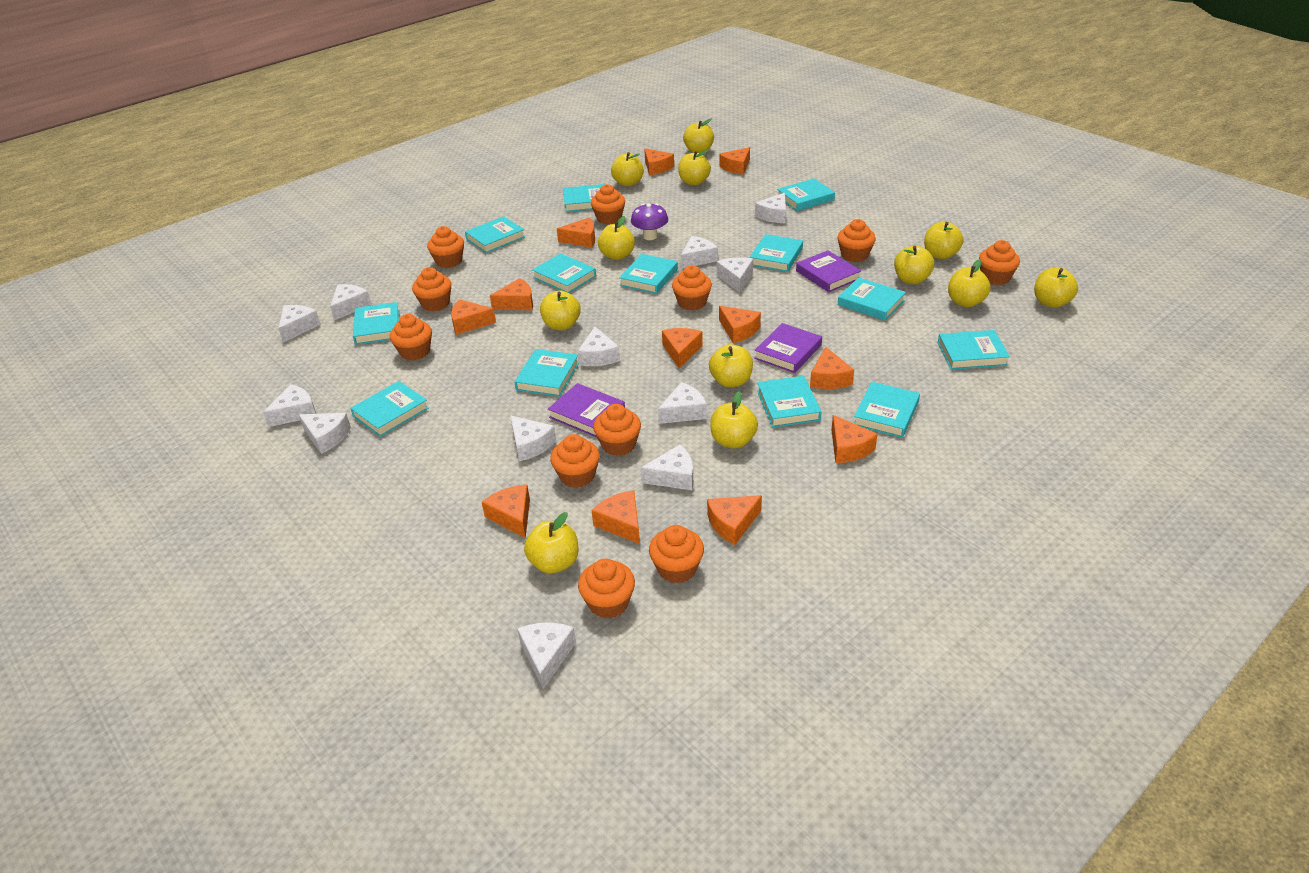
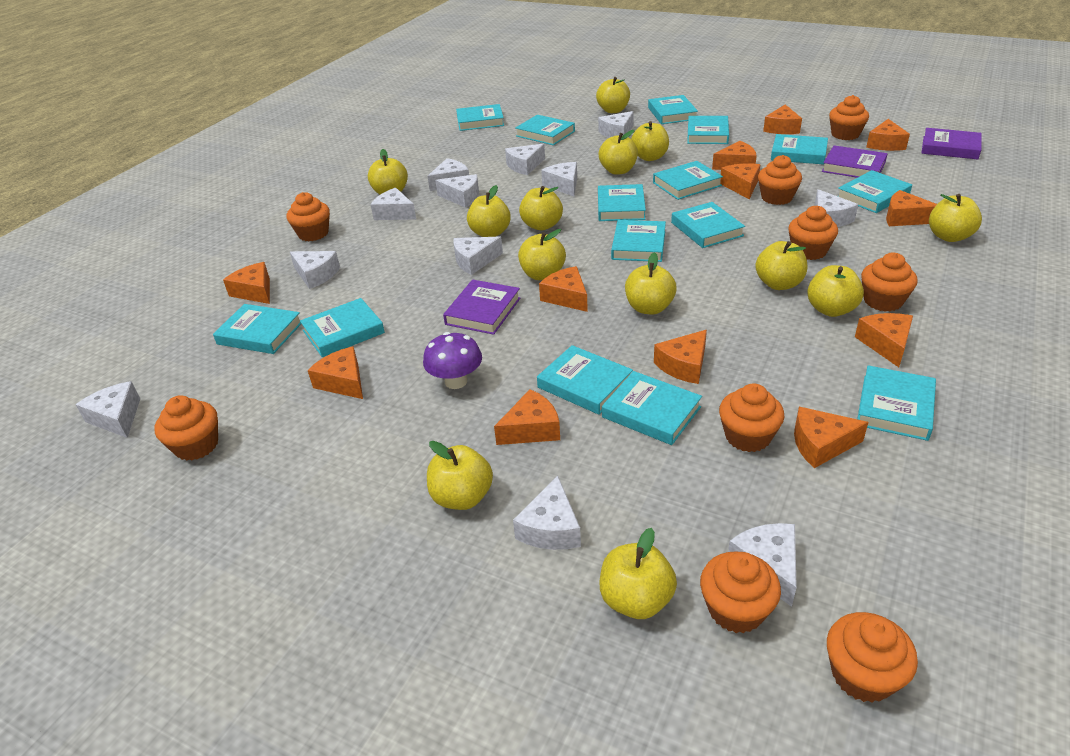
orange cupcake: 11 -> 9
turquoise book: 13 -> 15
yellow apple: 12 -> 13

